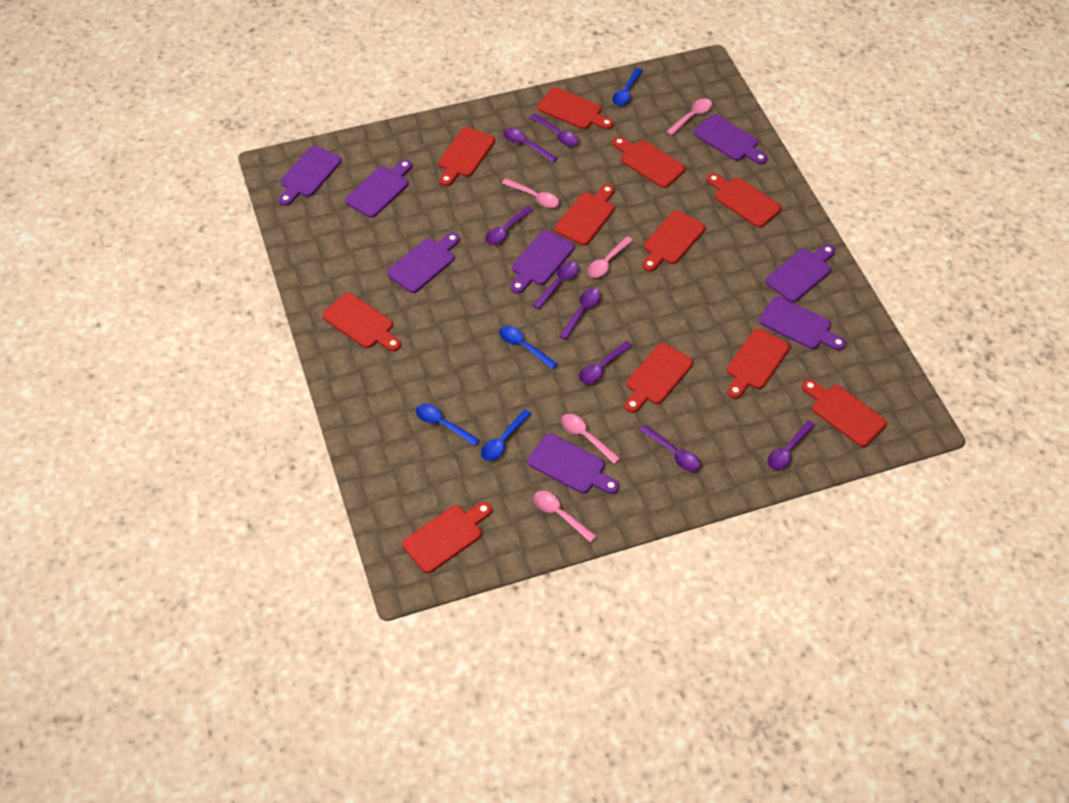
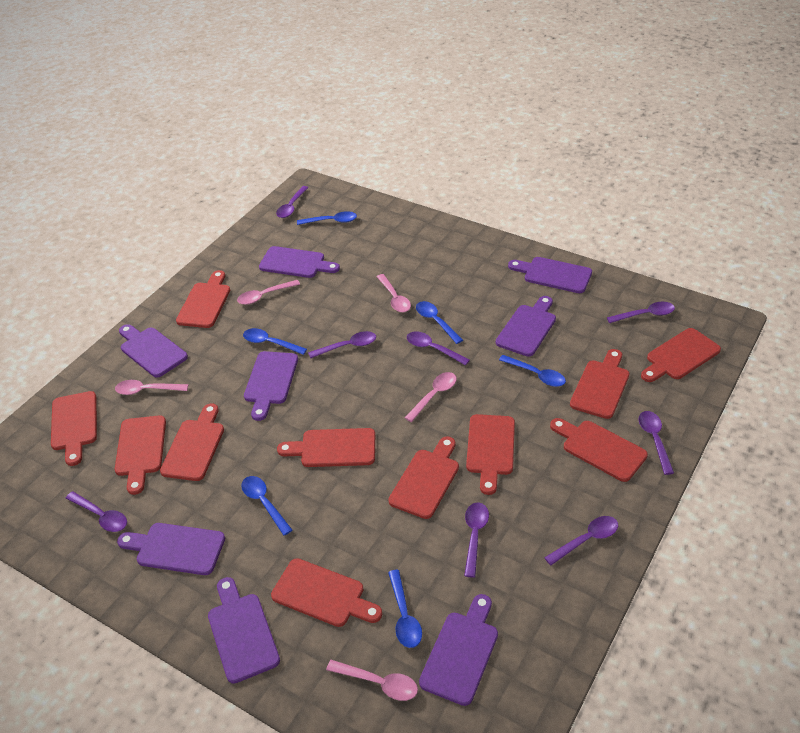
blue spoon: 4 -> 6

